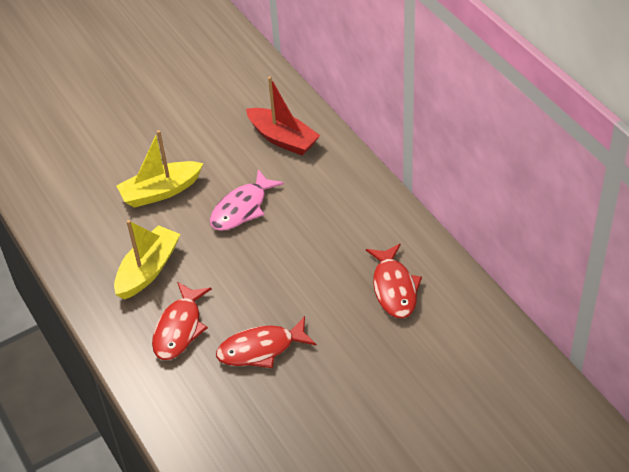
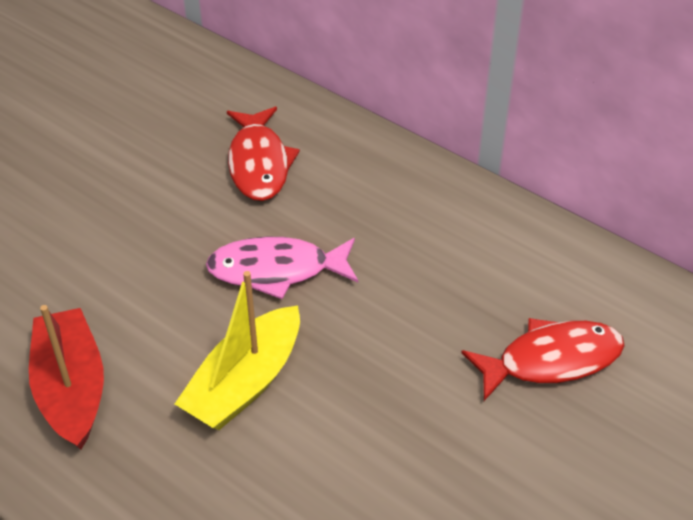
red fish: 3 -> 2
yellow boat: 2 -> 1

